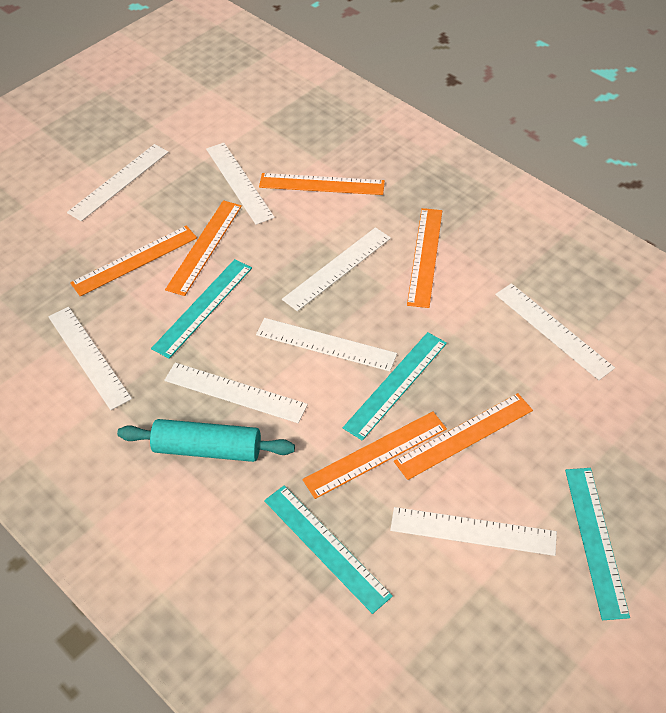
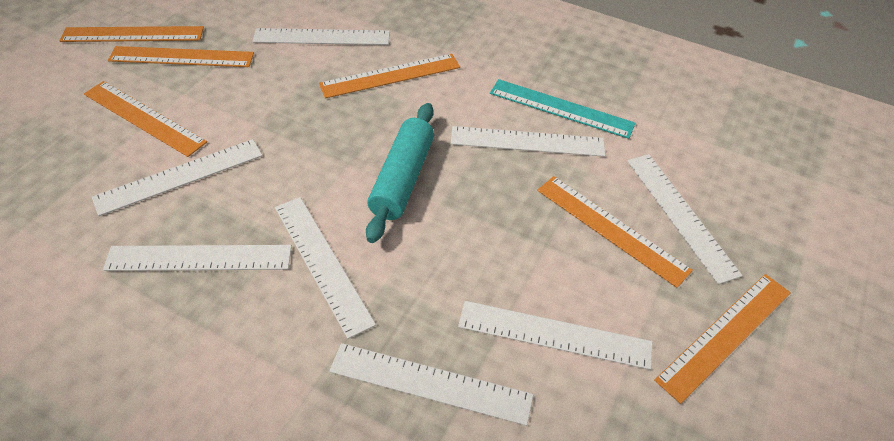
turquoise ruler: 4 -> 1

